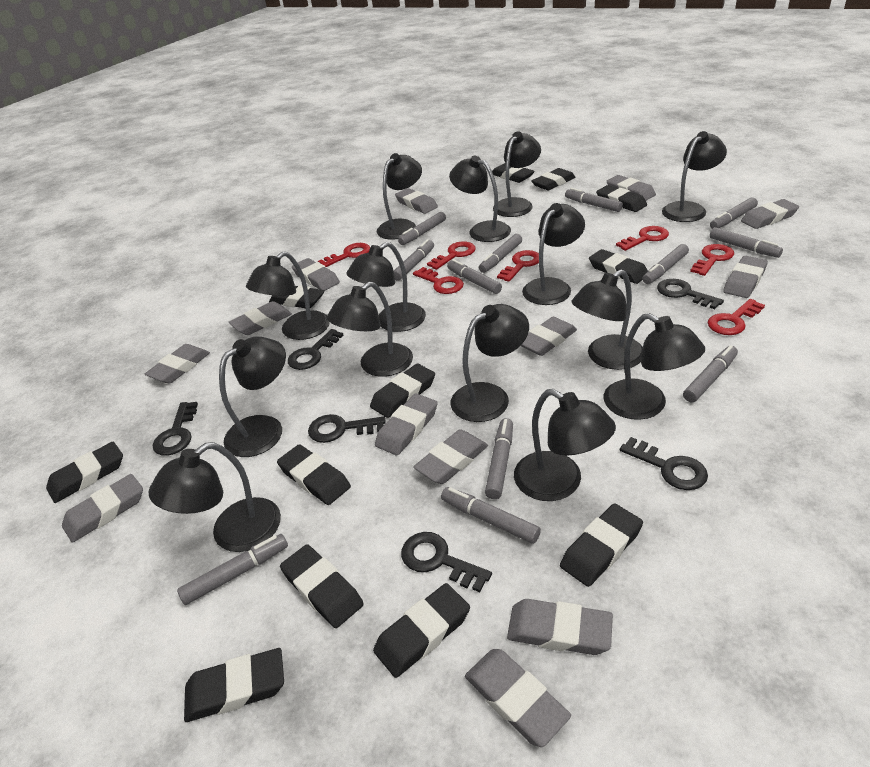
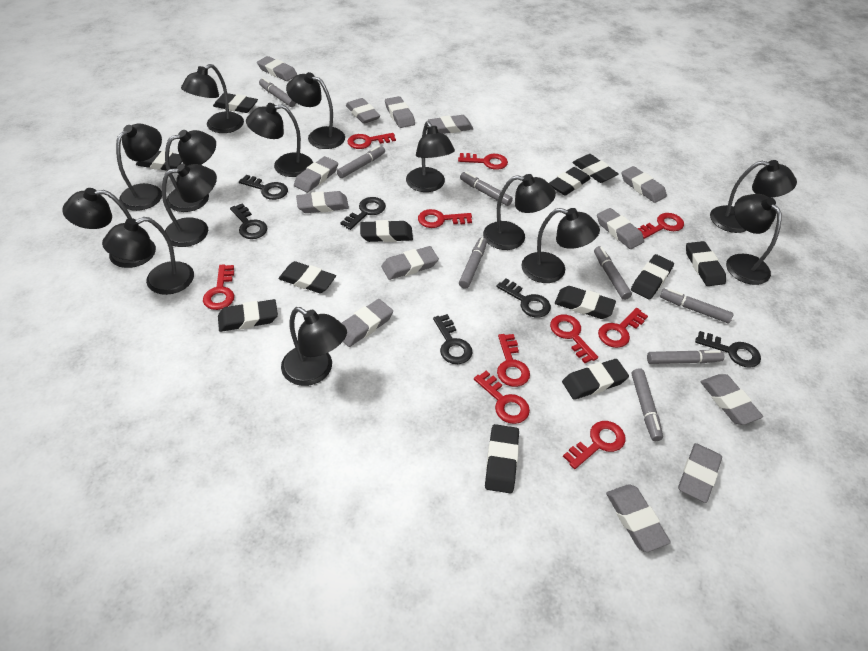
grey marker: 12 -> 8
red key: 7 -> 10

